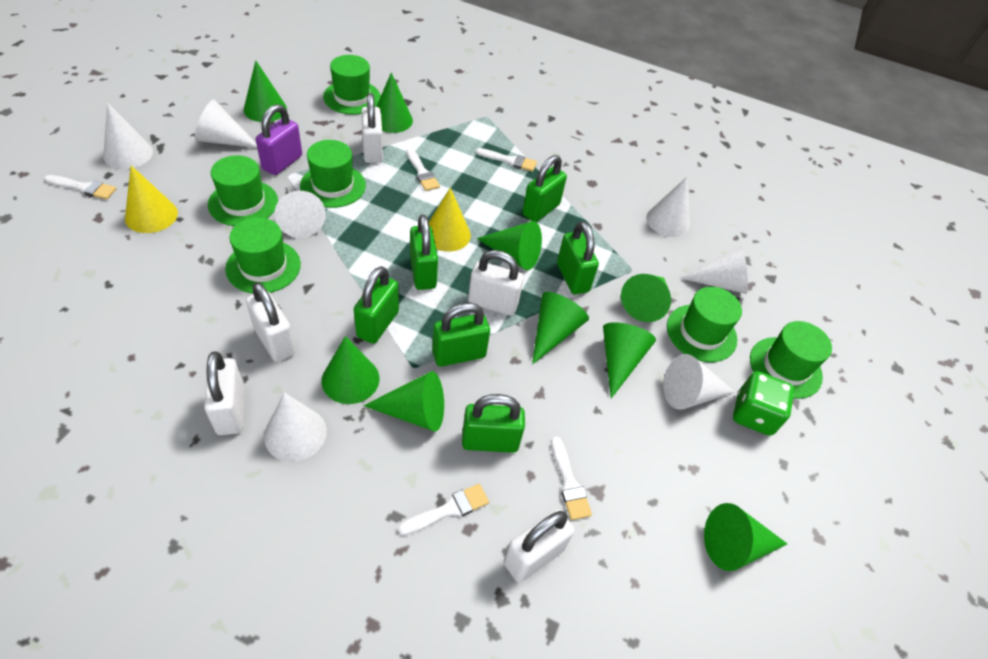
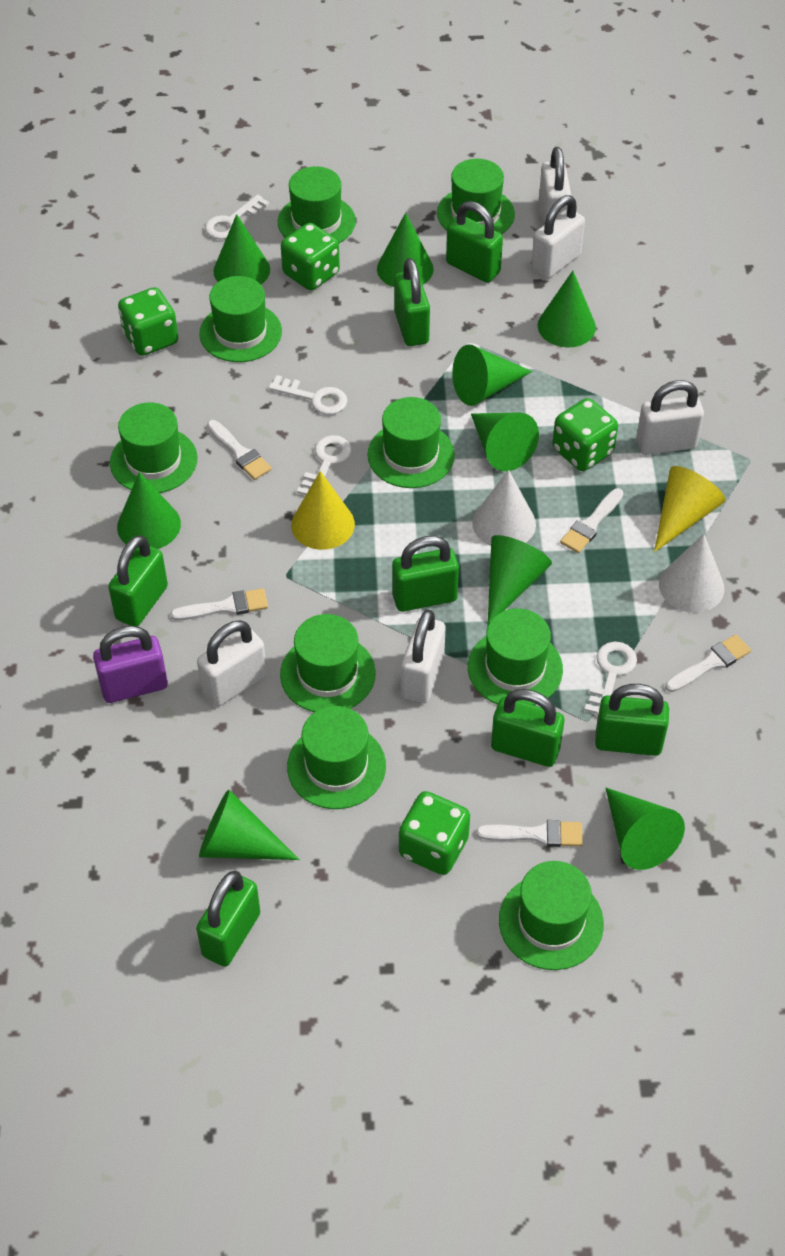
green dice: 1 -> 4
green hat: 6 -> 9
green padlock: 6 -> 7
white cone: 7 -> 2
white key: 0 -> 4

